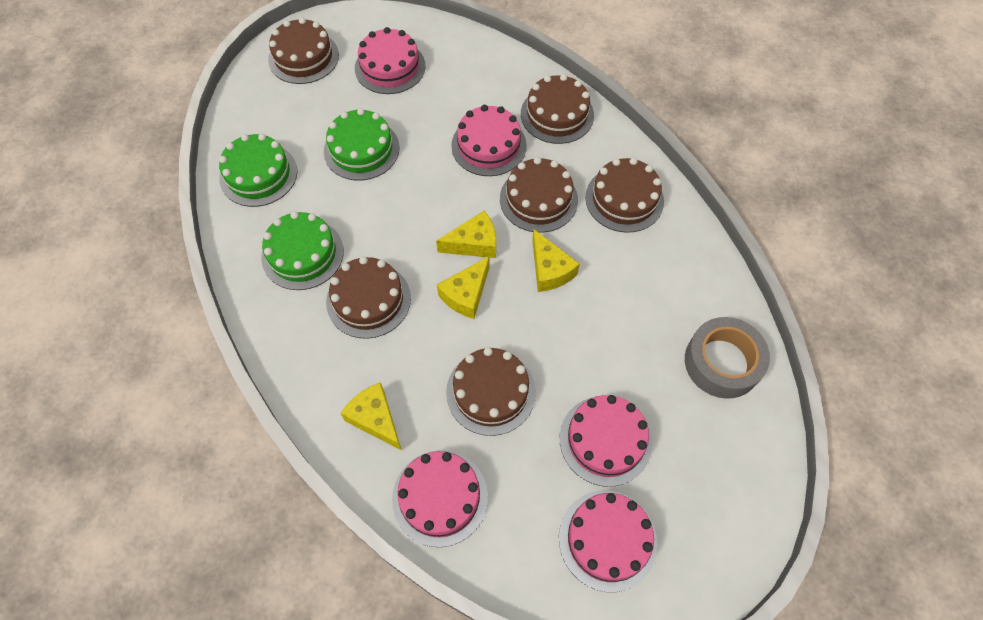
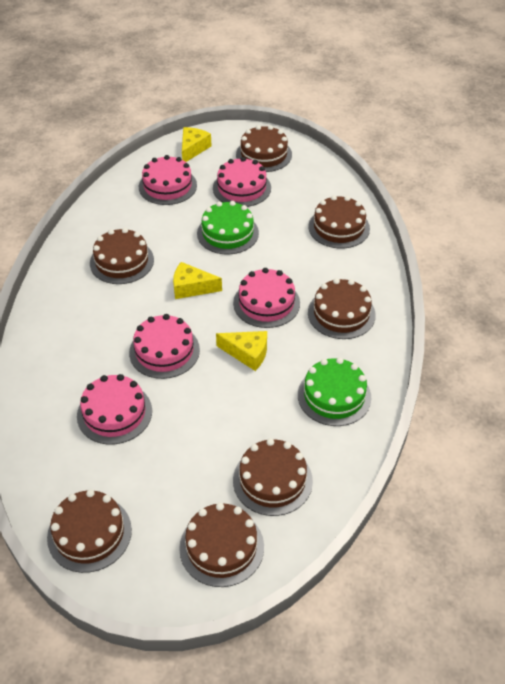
brown cake: 6 -> 7
green cake: 3 -> 2
grey tape: 1 -> 0
yellow cheese: 4 -> 3

